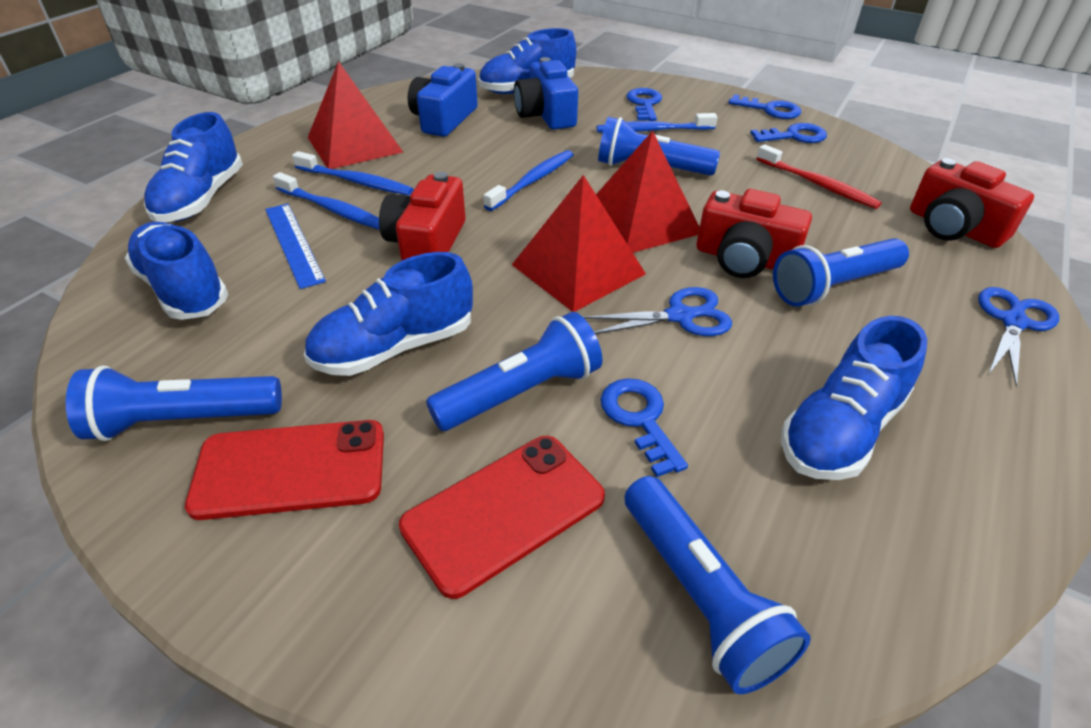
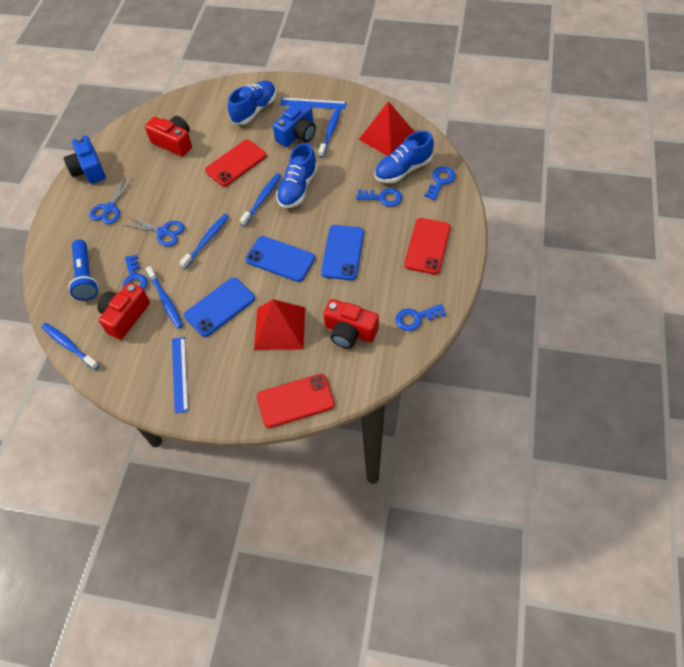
blue flashlight: 5 -> 1
blue phone: 0 -> 3
blue ruler: 1 -> 2
blue shoe: 5 -> 3
blue toothbrush: 4 -> 5
red phone: 2 -> 3
red pyramid: 3 -> 2
red toothbrush: 1 -> 0

